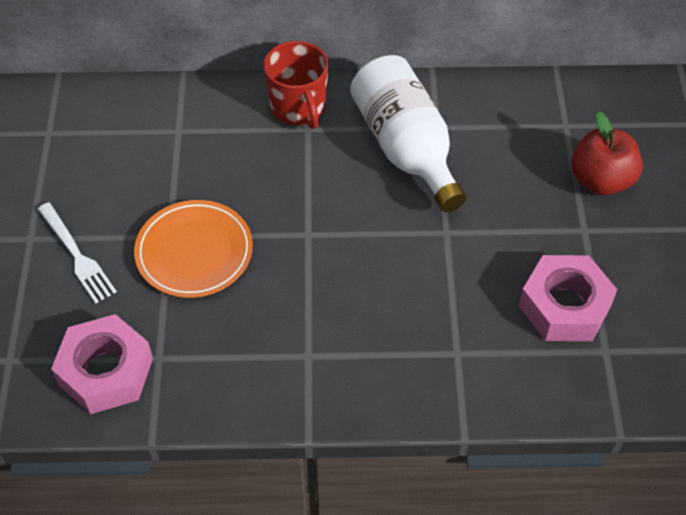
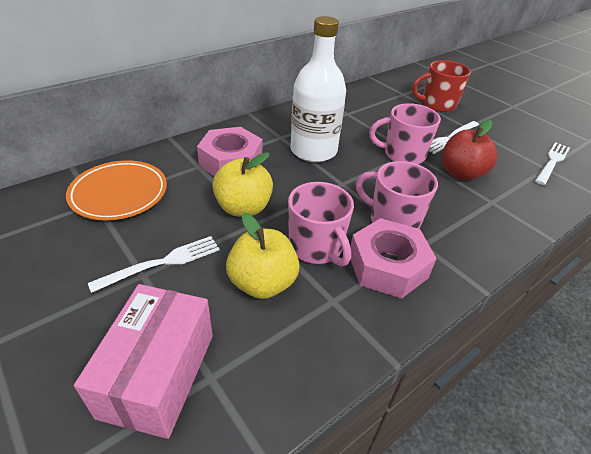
pink box: 0 -> 1
pink mug: 0 -> 3
white fork: 1 -> 3
yellow apple: 0 -> 2

